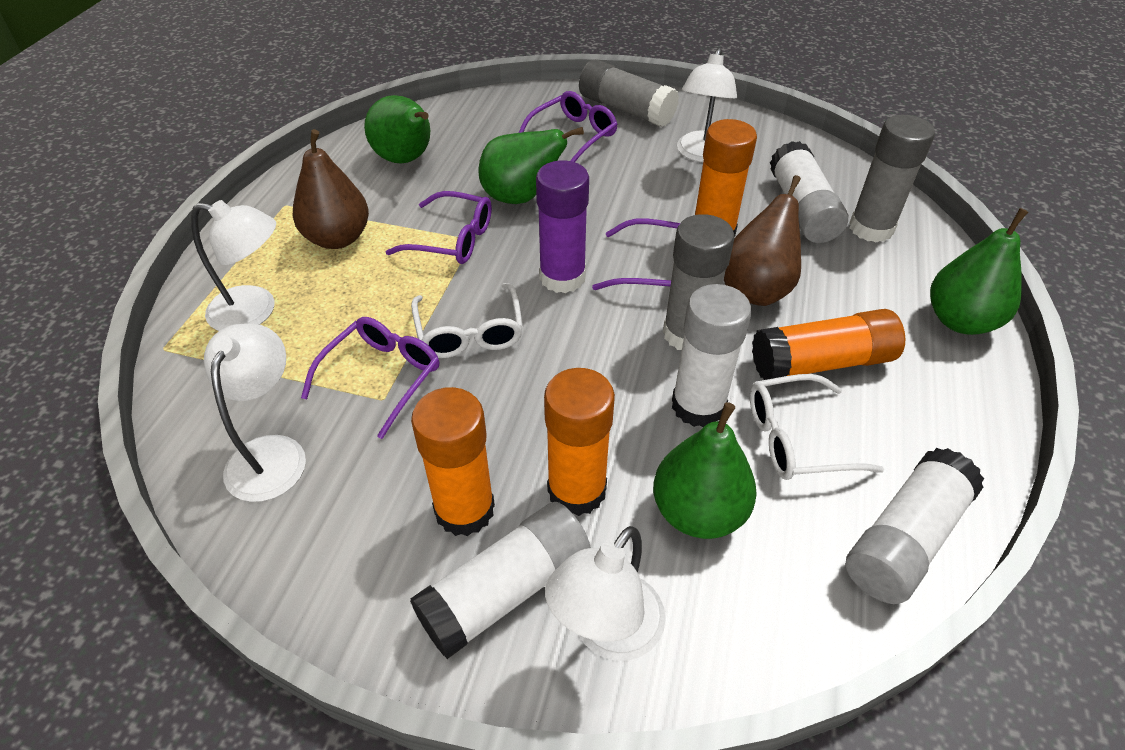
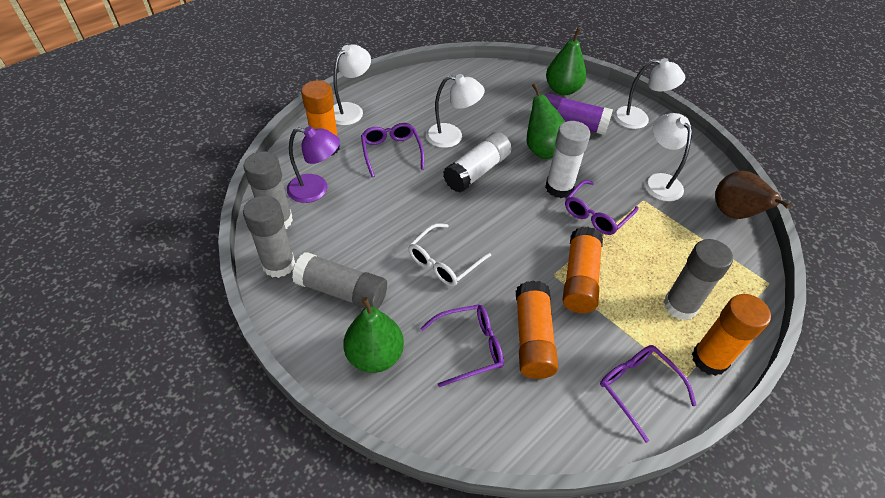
brown pear: 2 -> 1
green pear: 4 -> 3
grey glue stick: 3 -> 4
purple lamp: 0 -> 1
white glasses: 2 -> 1
white glue stick: 4 -> 2

